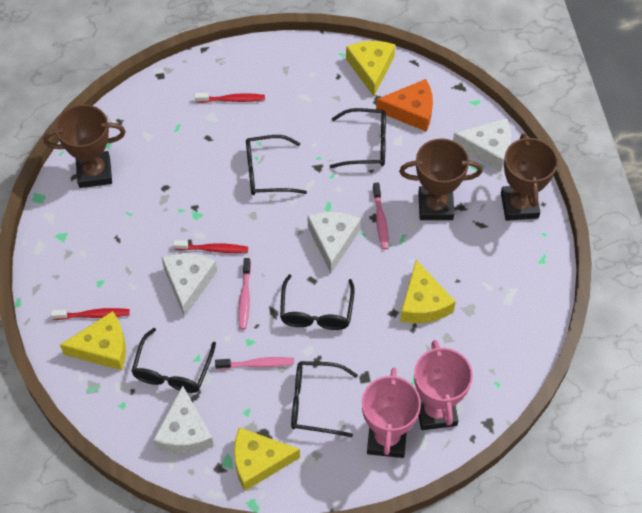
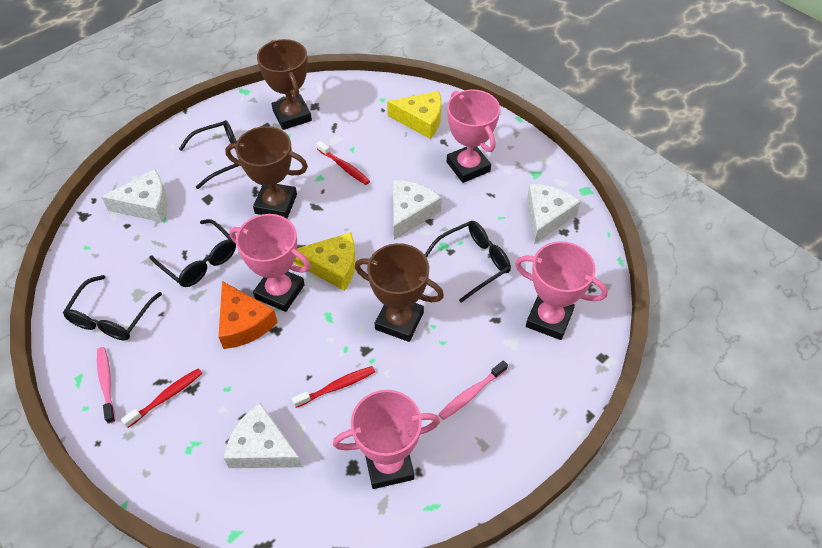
black glasses: 5 -> 4
pink toothbrush: 3 -> 2
pink trophy: 2 -> 4
yellow cheese: 4 -> 2

